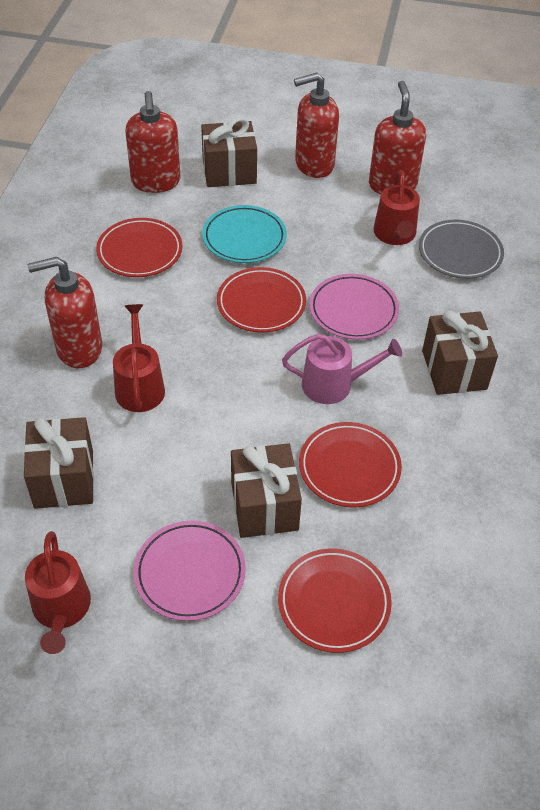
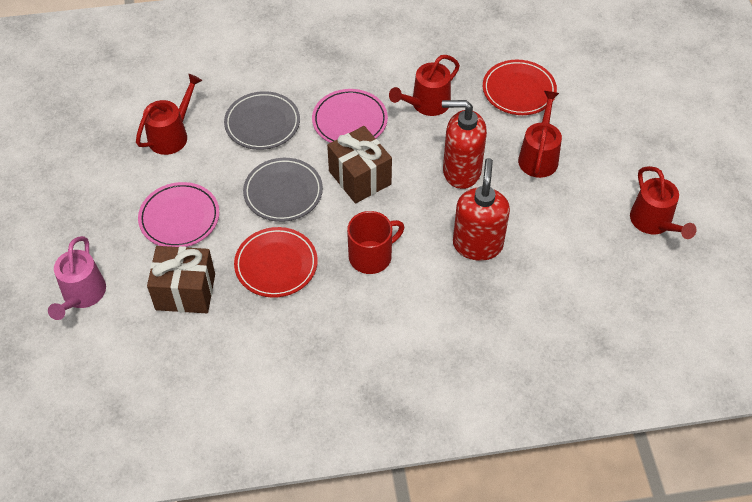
brown gift: 4 -> 2
grey plate: 1 -> 2
red mug: 0 -> 1
red plate: 4 -> 2
red soap dispenser: 4 -> 2
red watering can: 3 -> 4
turquoise plate: 1 -> 0

